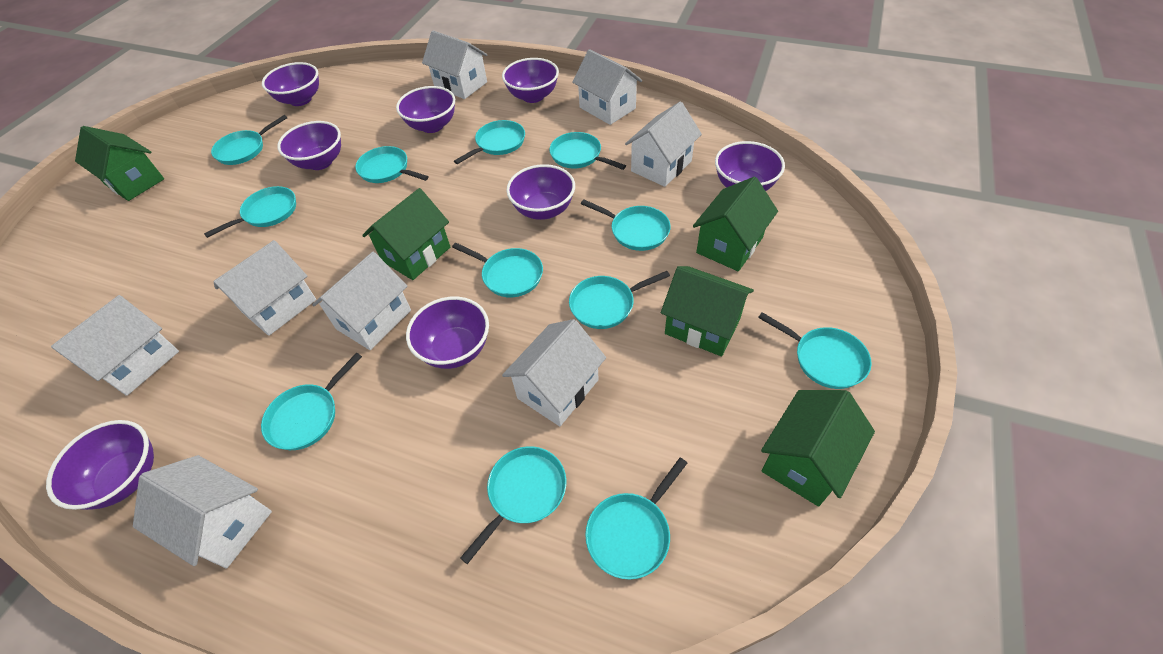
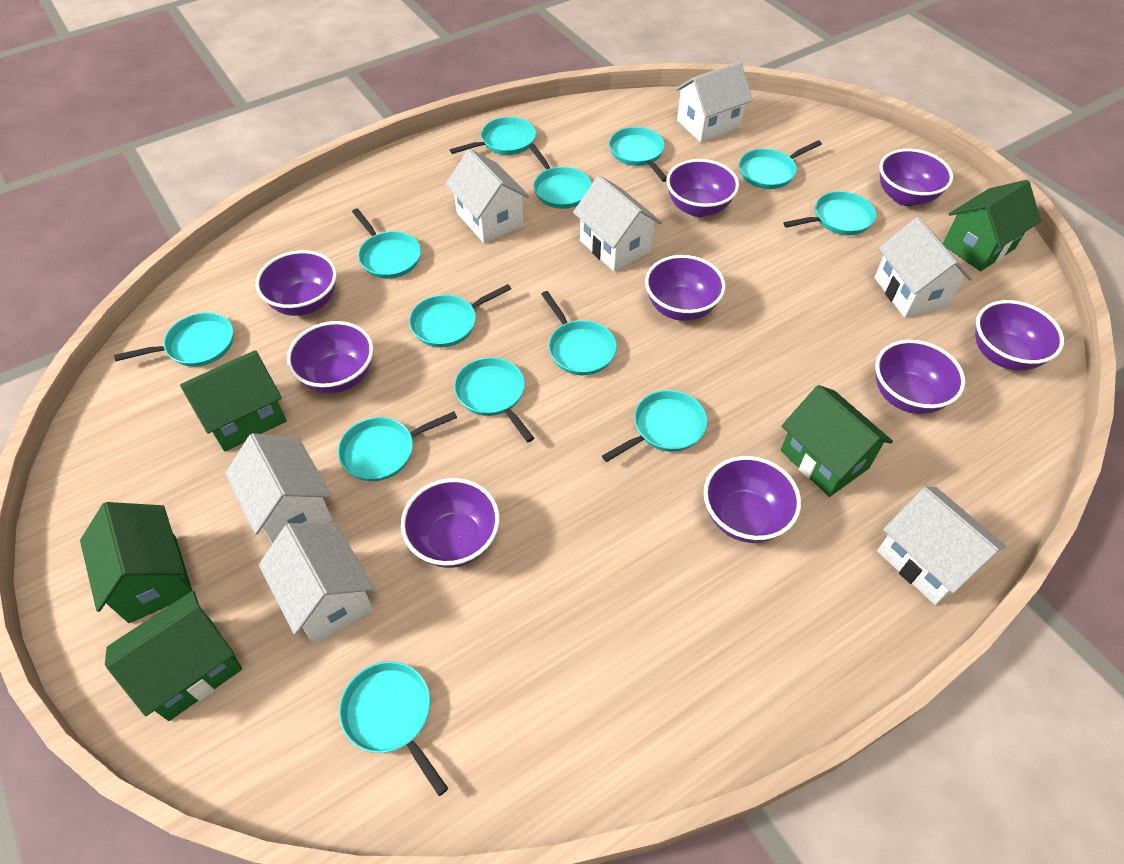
purple bowl: 8 -> 9
turquoise pan: 12 -> 13
white house: 8 -> 7

